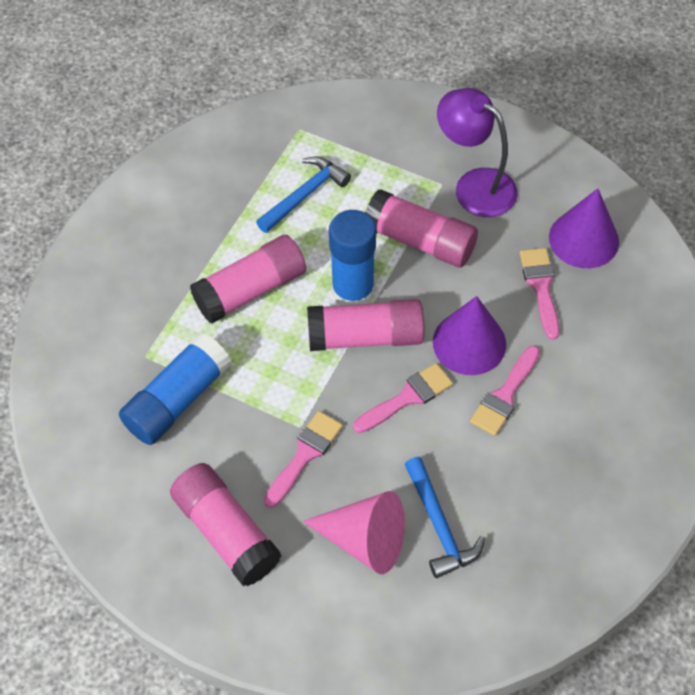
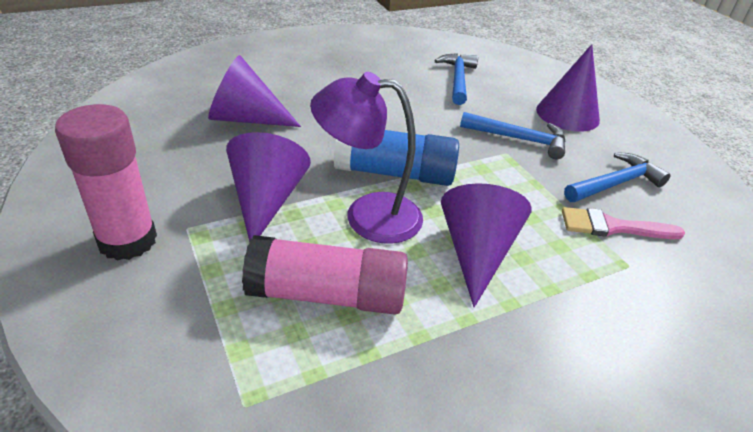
blue glue stick: 2 -> 1
blue hammer: 2 -> 3
pink brush: 4 -> 1
pink cone: 1 -> 0
pink glue stick: 4 -> 2
purple cone: 2 -> 4

